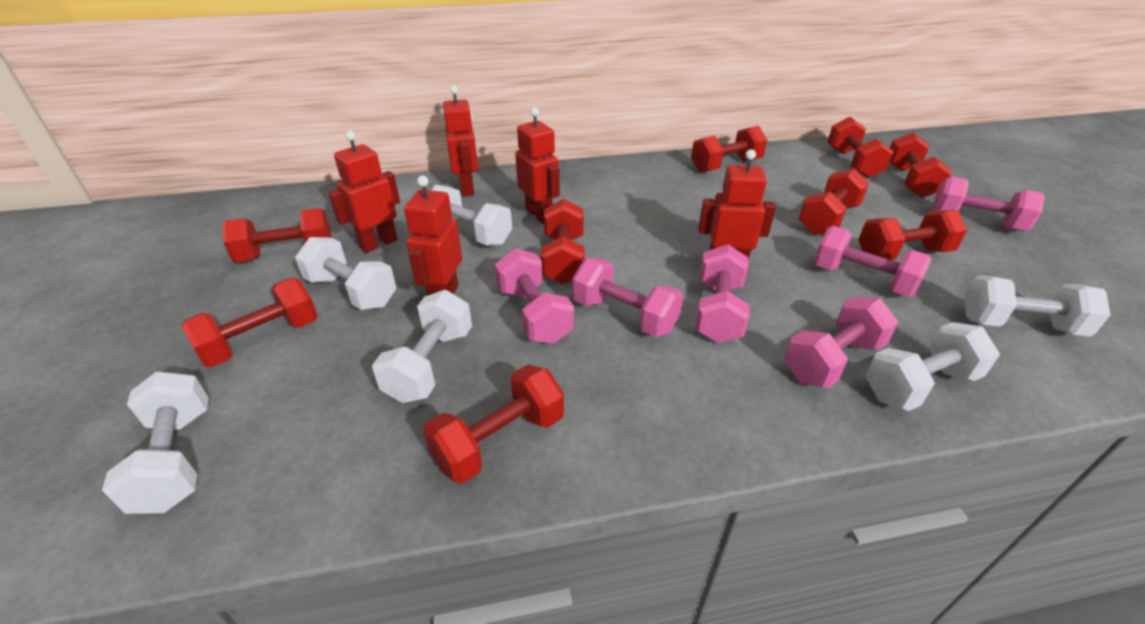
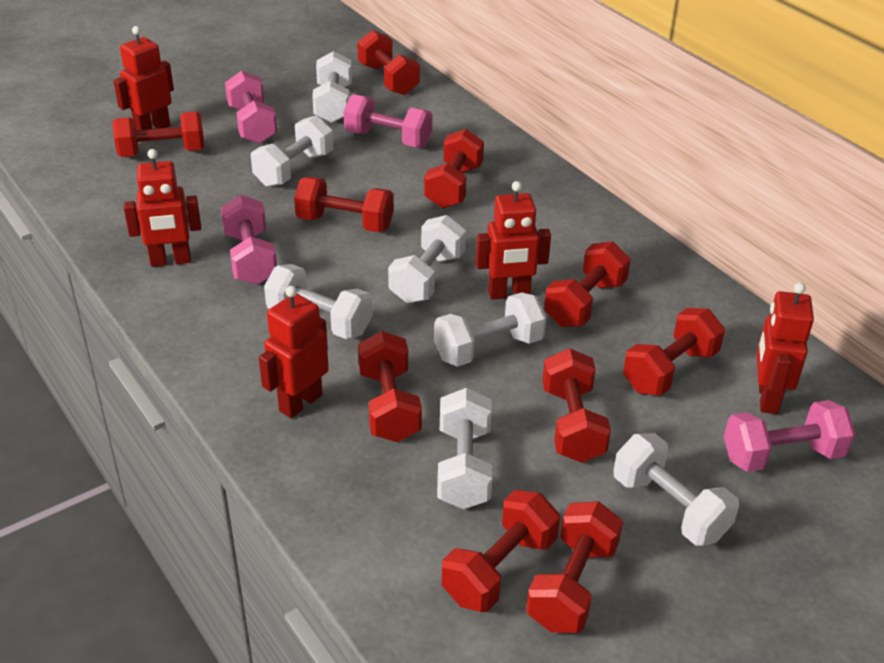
pink dumbbell: 6 -> 4
red dumbbell: 9 -> 10
white dumbbell: 6 -> 7

